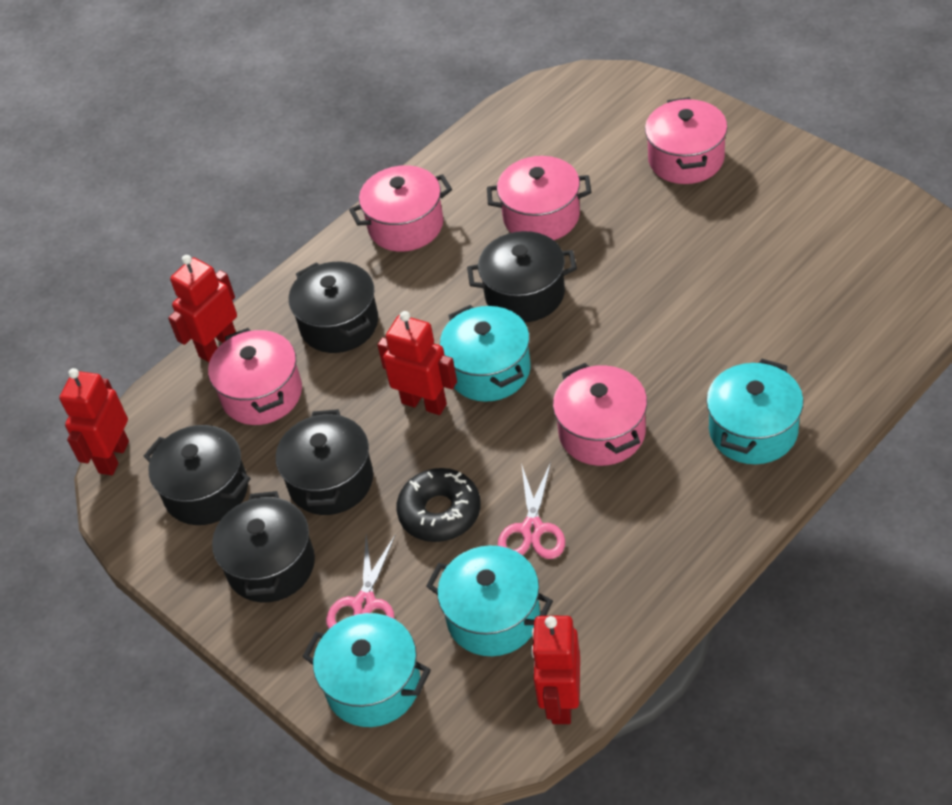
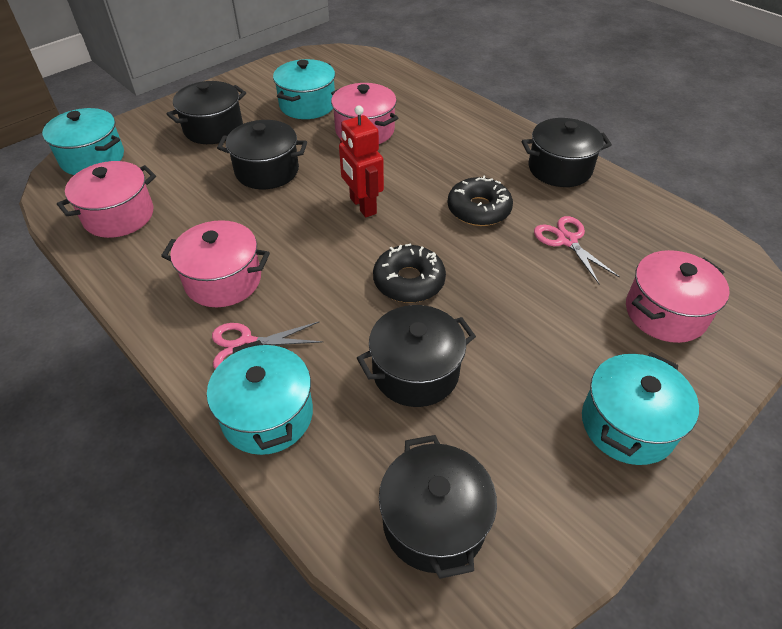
black donut: 1 -> 2
pink pot: 5 -> 4
red robot: 4 -> 1

